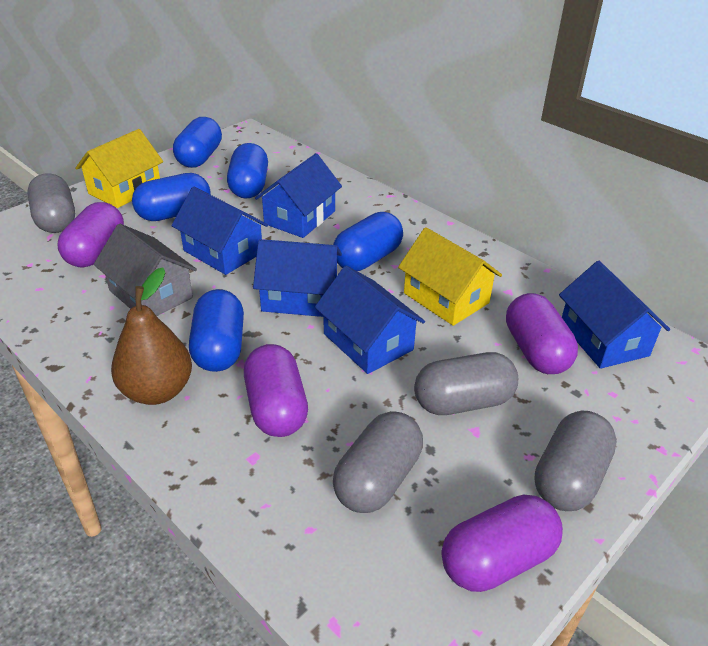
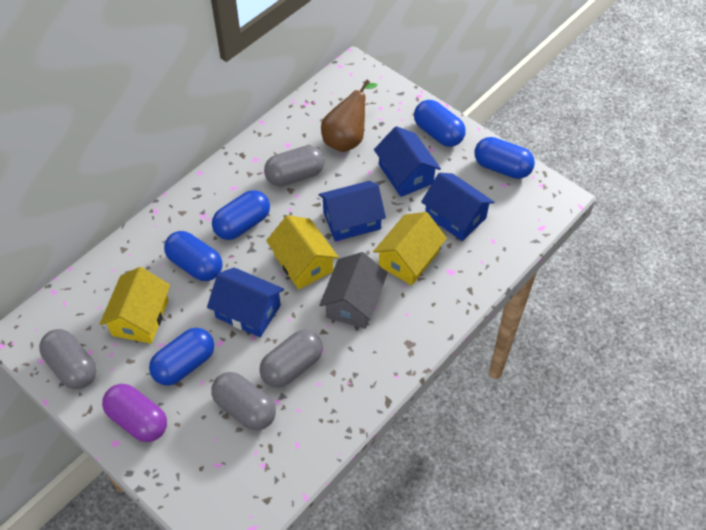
blue house: 5 -> 4
purple capsule: 4 -> 1
yellow house: 2 -> 3

